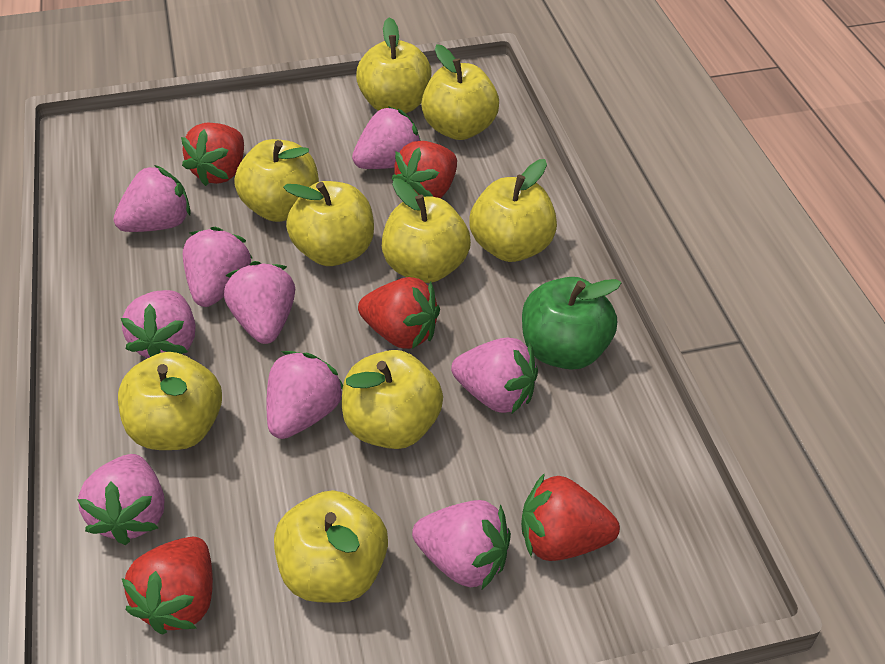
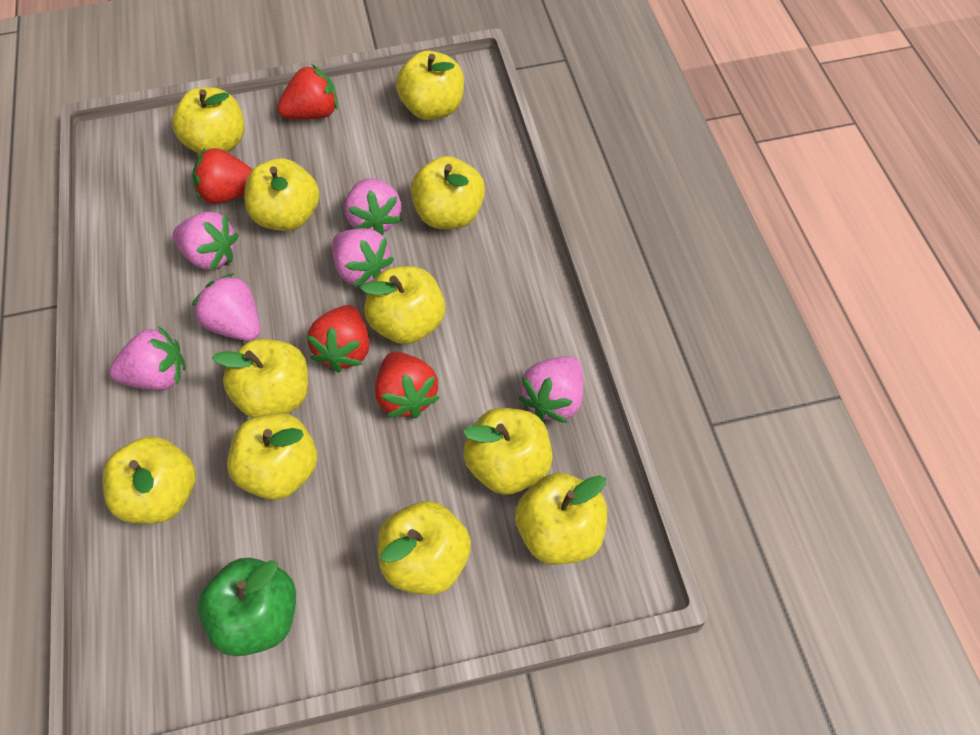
pink strawberry: 9 -> 6
red strawberry: 5 -> 4
yellow apple: 9 -> 11

